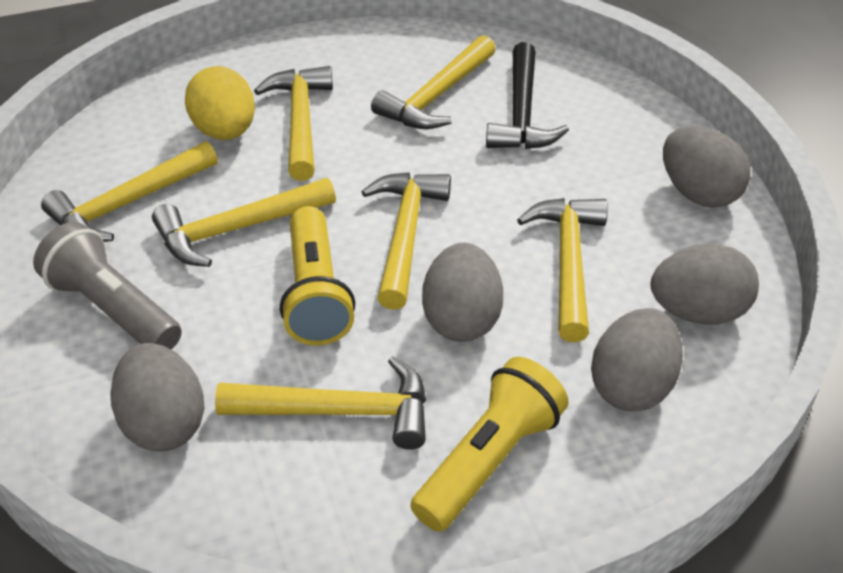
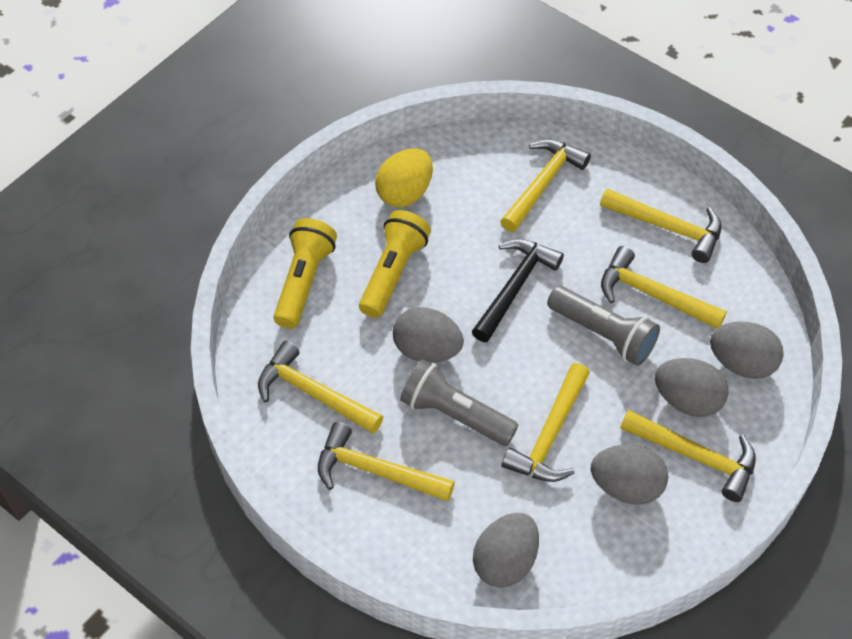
grey flashlight: 1 -> 2

